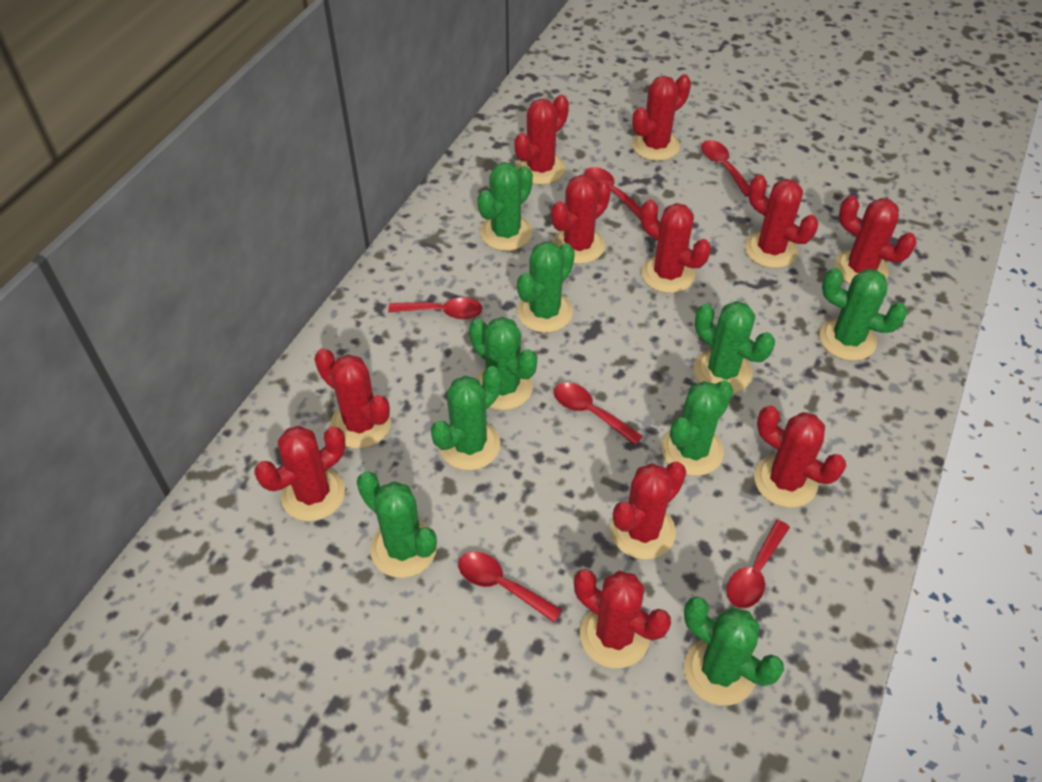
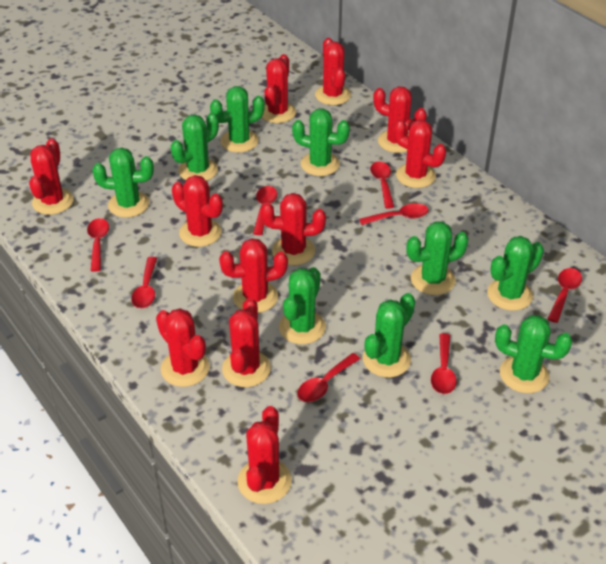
red spoon: 6 -> 8

